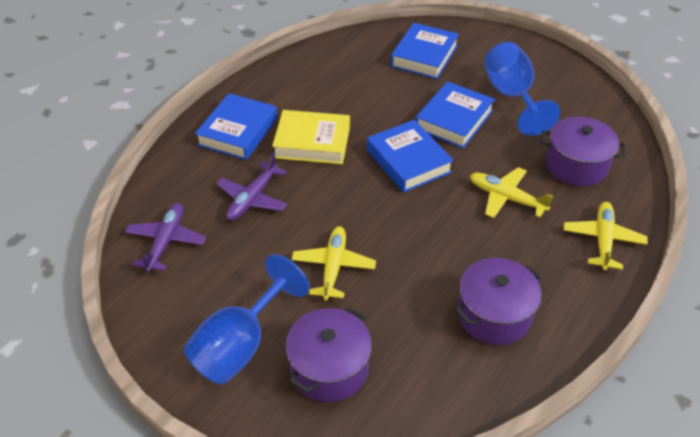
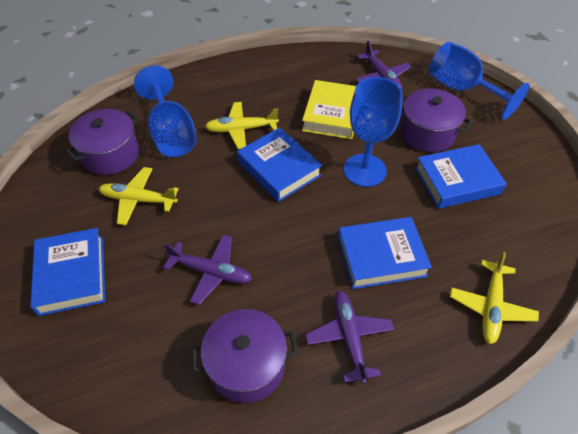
blue goblet: 2 -> 3
purple plane: 2 -> 3

